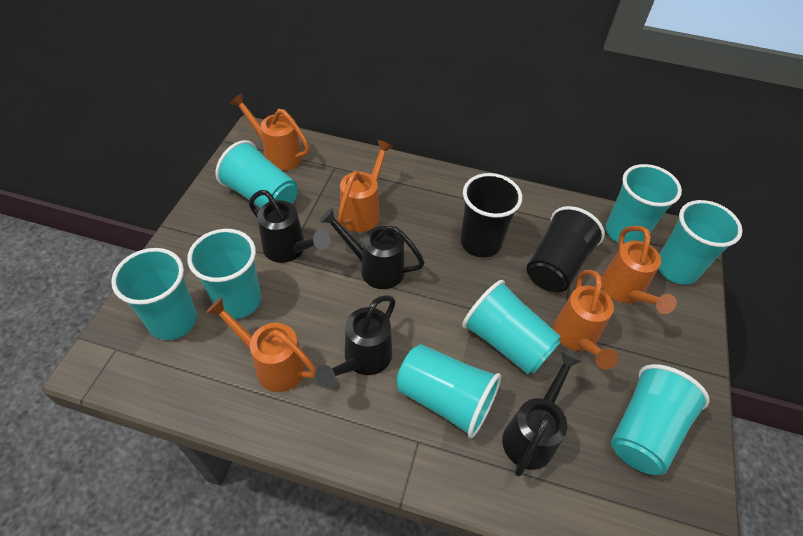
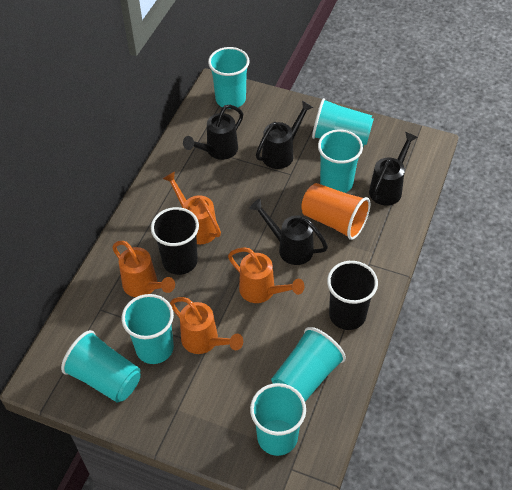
orange cup: 0 -> 1
orange watering can: 5 -> 4
turquoise cup: 8 -> 7

